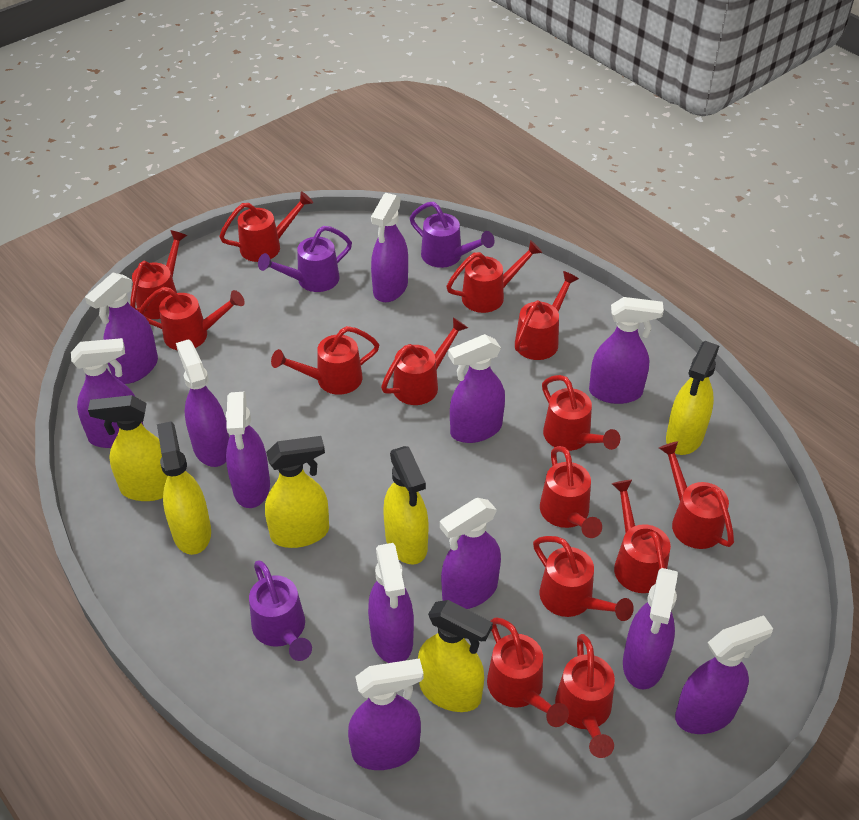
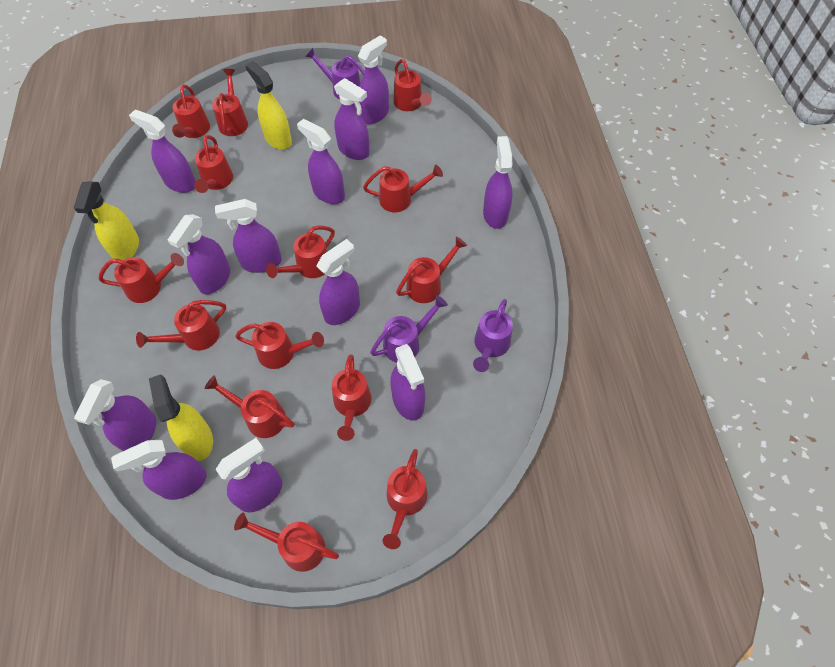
yellow spray bottle: 6 -> 3

